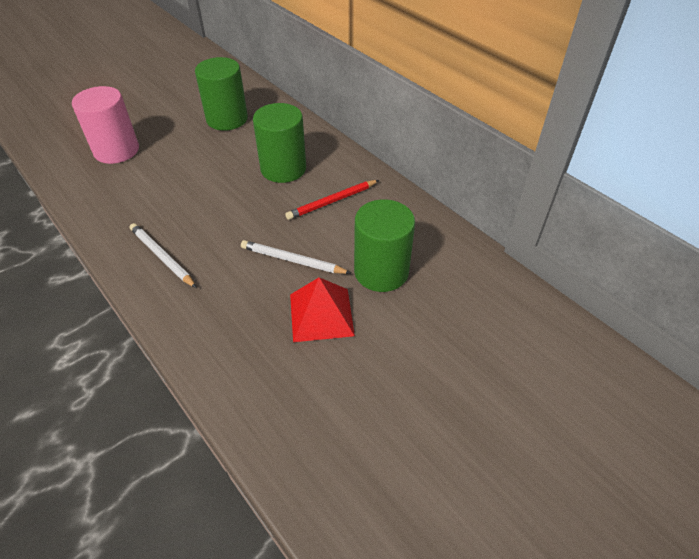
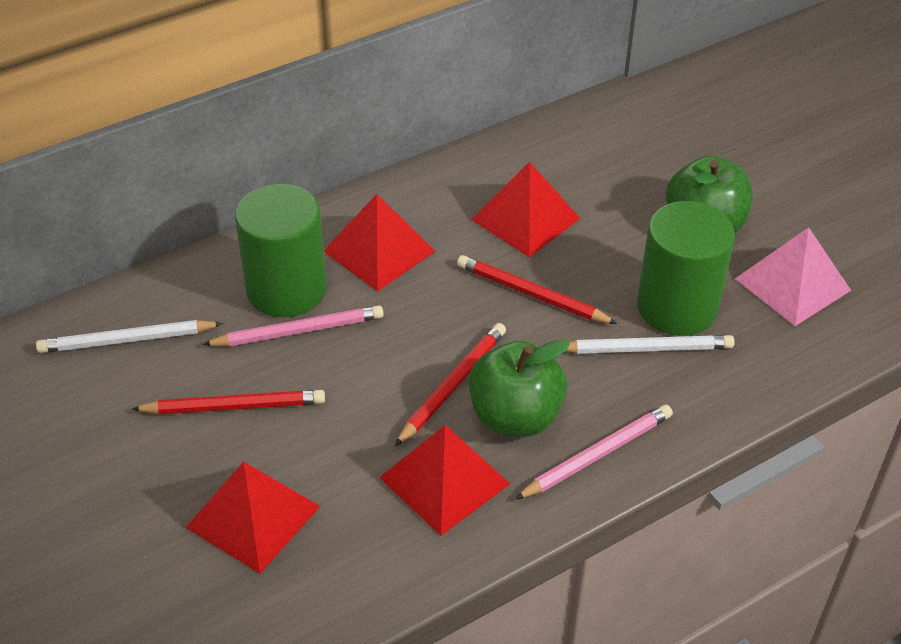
green apple: 0 -> 2
green cylinder: 3 -> 2
pink cylinder: 1 -> 0
pink pencil: 0 -> 2
pink pyramid: 0 -> 1
red pencil: 1 -> 3
red pyramid: 1 -> 4

